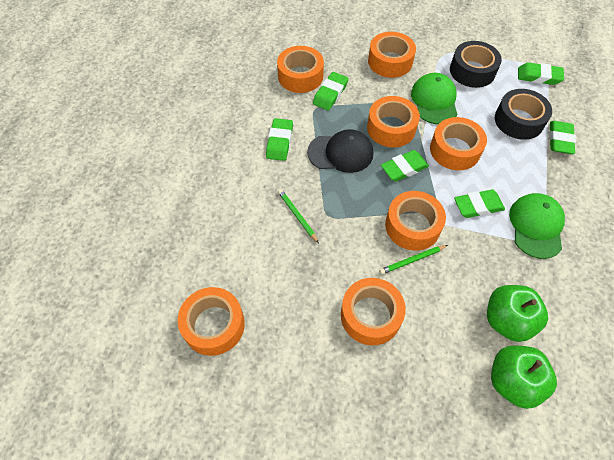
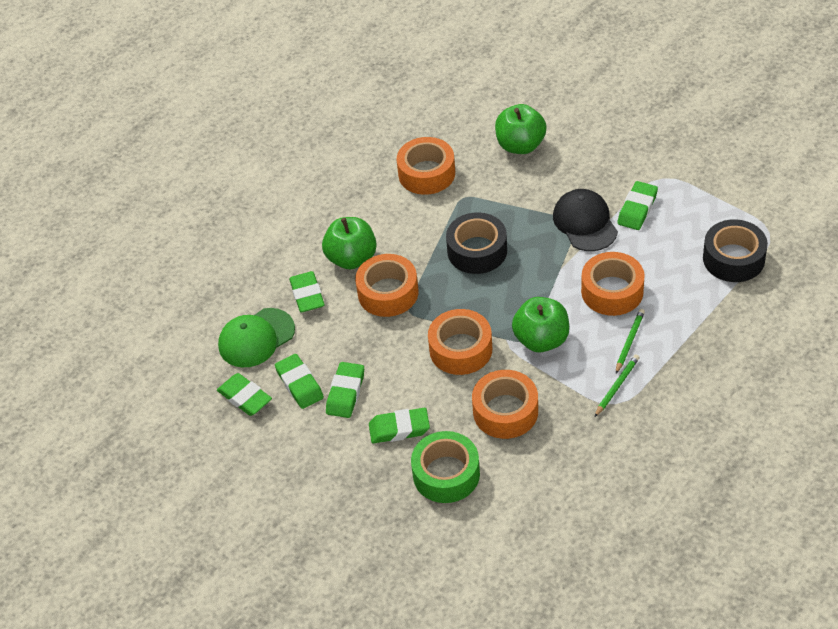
green apple: 2 -> 3
green cap: 2 -> 1
green tape: 0 -> 1
orange tape: 7 -> 5

